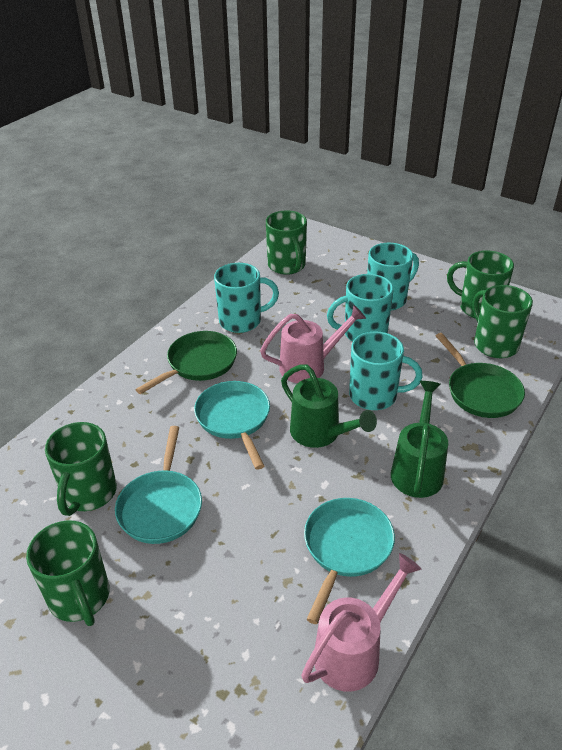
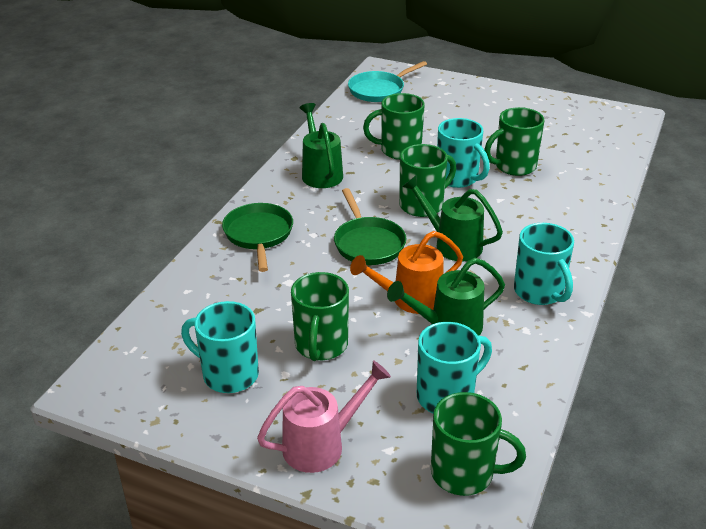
green watering can: 2 -> 3
orange watering can: 0 -> 1
pink watering can: 2 -> 1
turquoise pan: 3 -> 1

